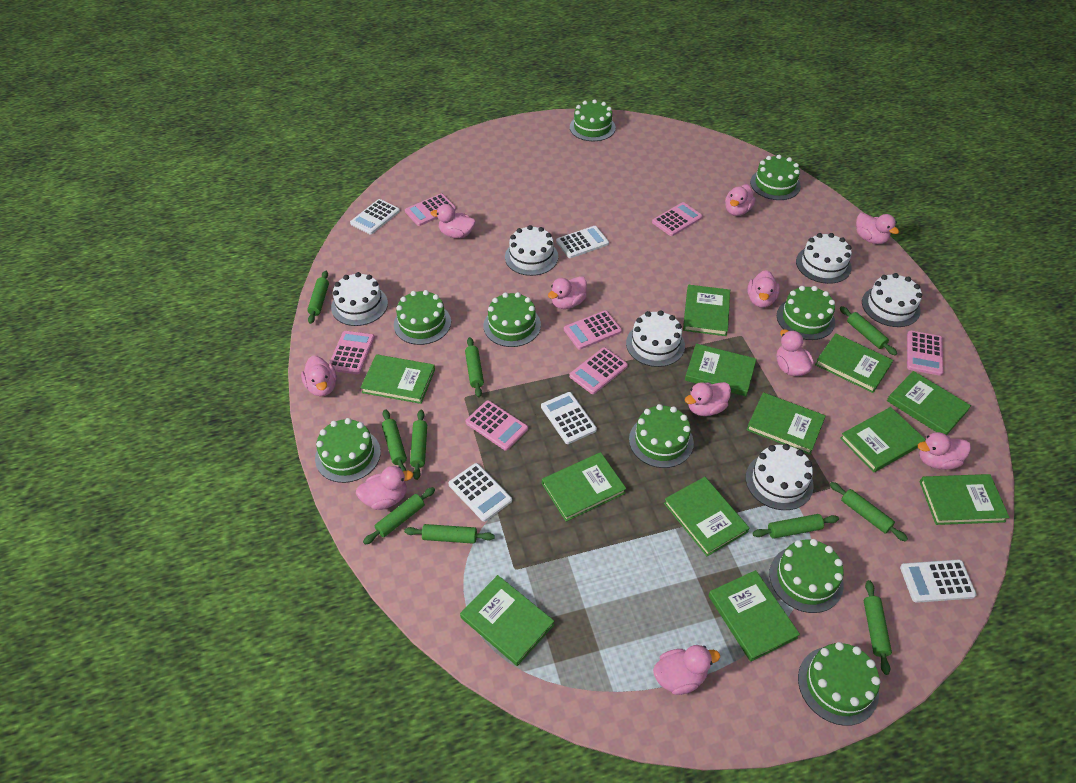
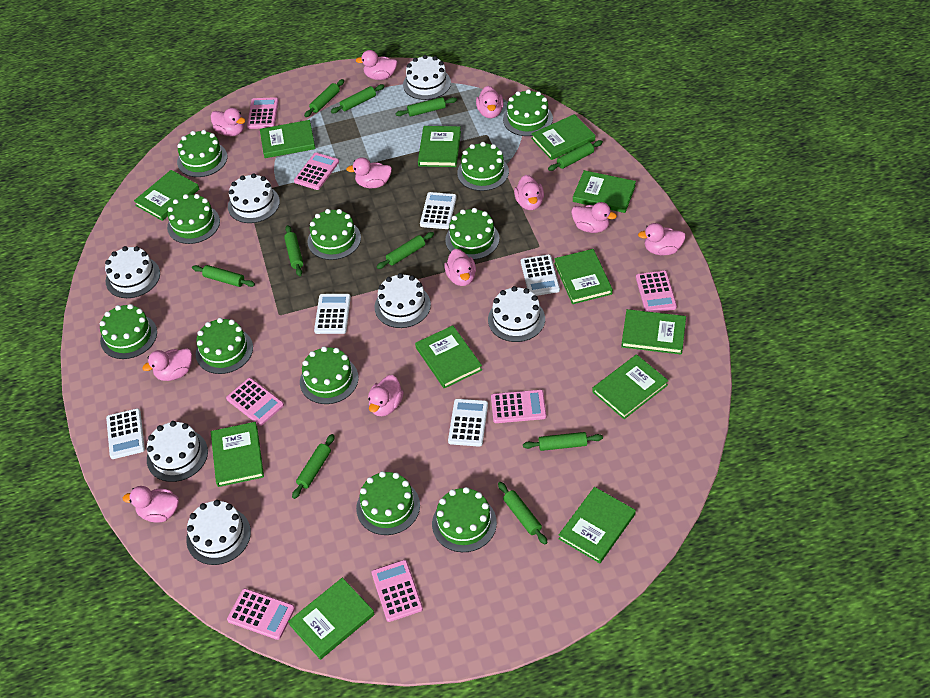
green cake: 9 -> 11
white cake: 6 -> 7

